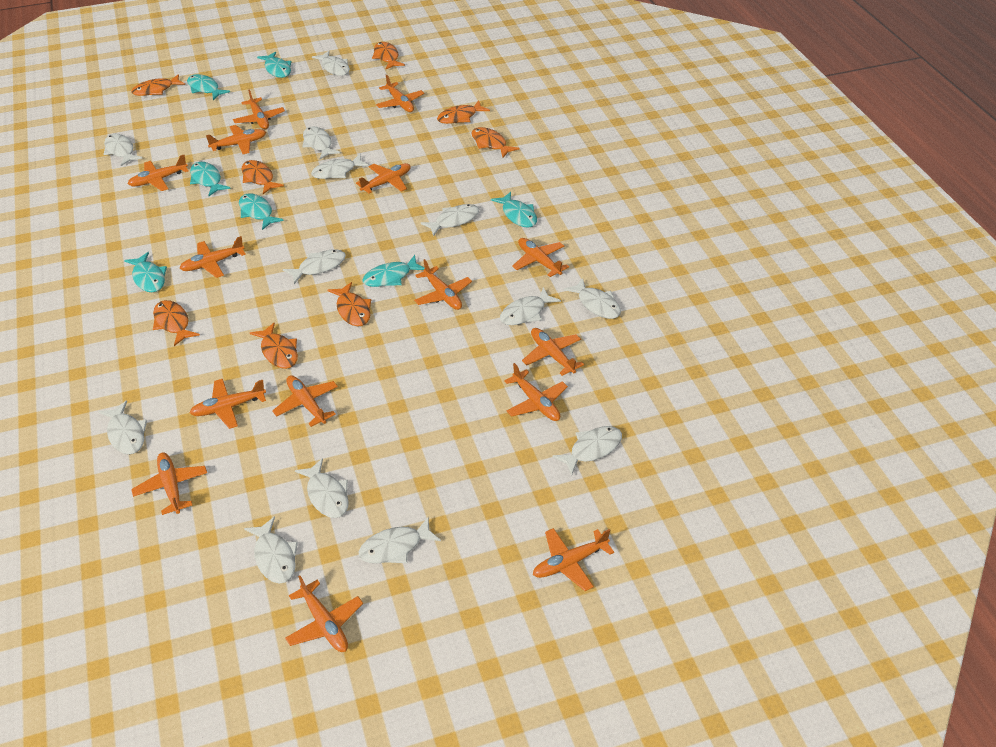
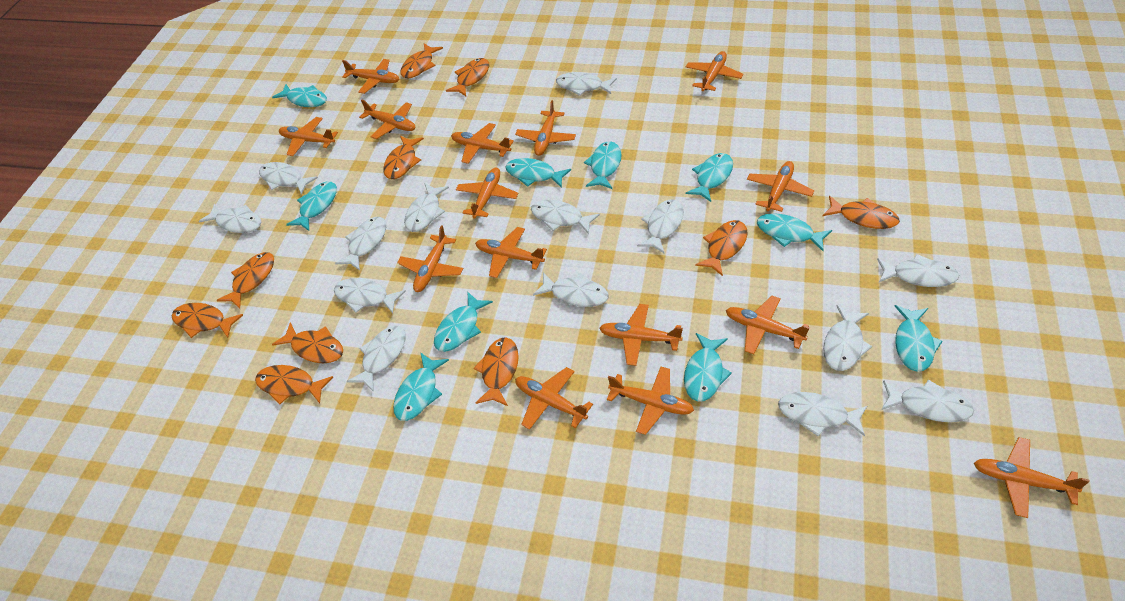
orange fish: 8 -> 10
turquoise fish: 7 -> 10
white fish: 13 -> 14

